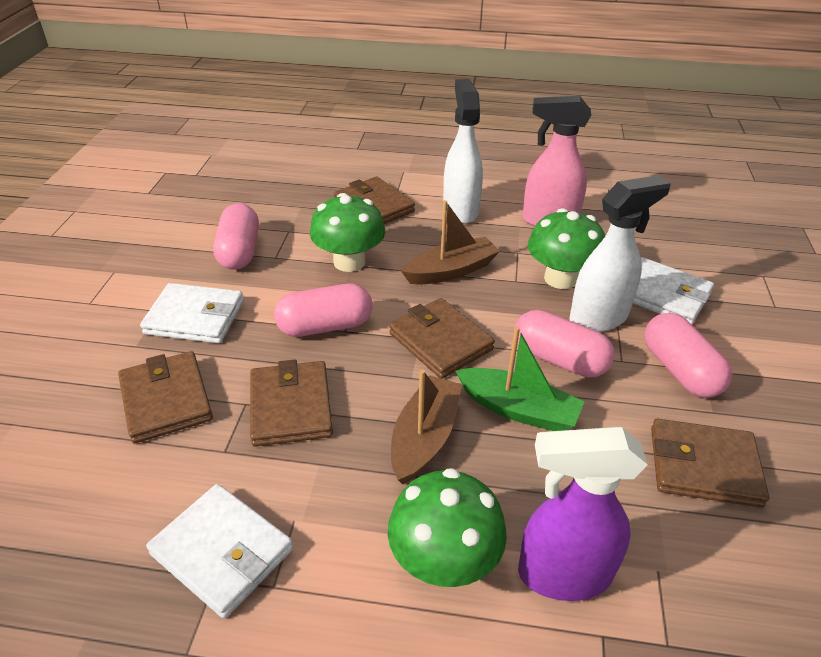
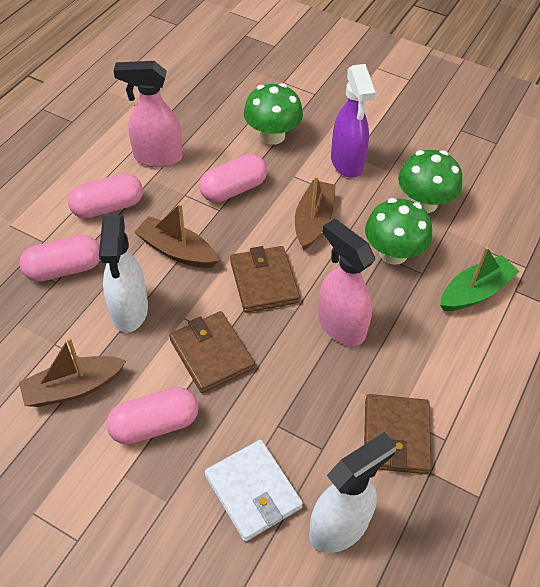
brown boat: 2 -> 3
brown wallet: 5 -> 3
pink spray bottle: 1 -> 2
white wallet: 3 -> 1

